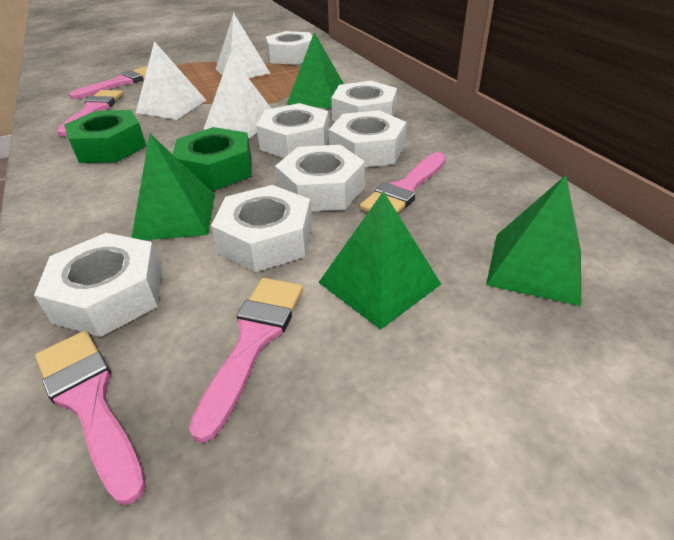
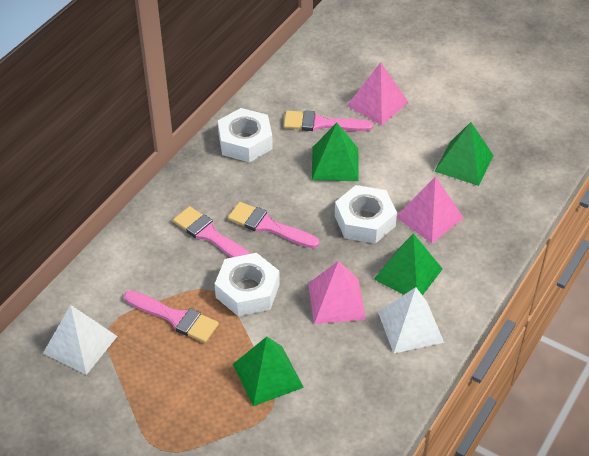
green nut: 2 -> 0
pink brush: 5 -> 4
pink pyramid: 0 -> 3
white nut: 7 -> 3
white pyramid: 3 -> 2

